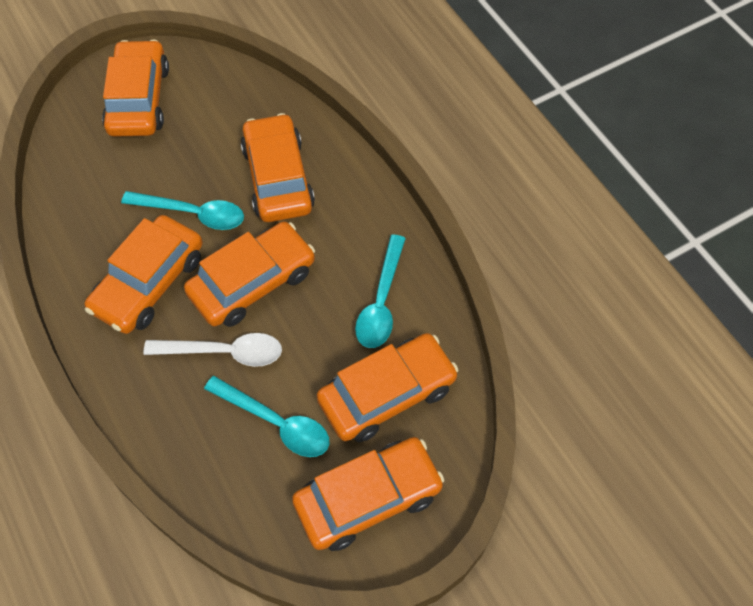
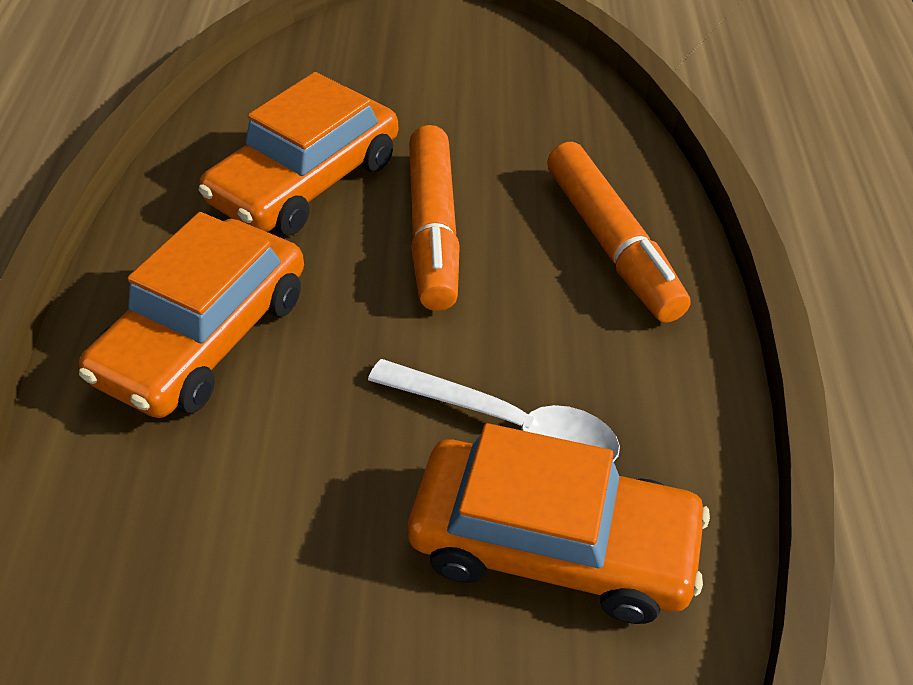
orange car: 6 -> 3
orange marker: 0 -> 2
turquoise spoon: 3 -> 0

